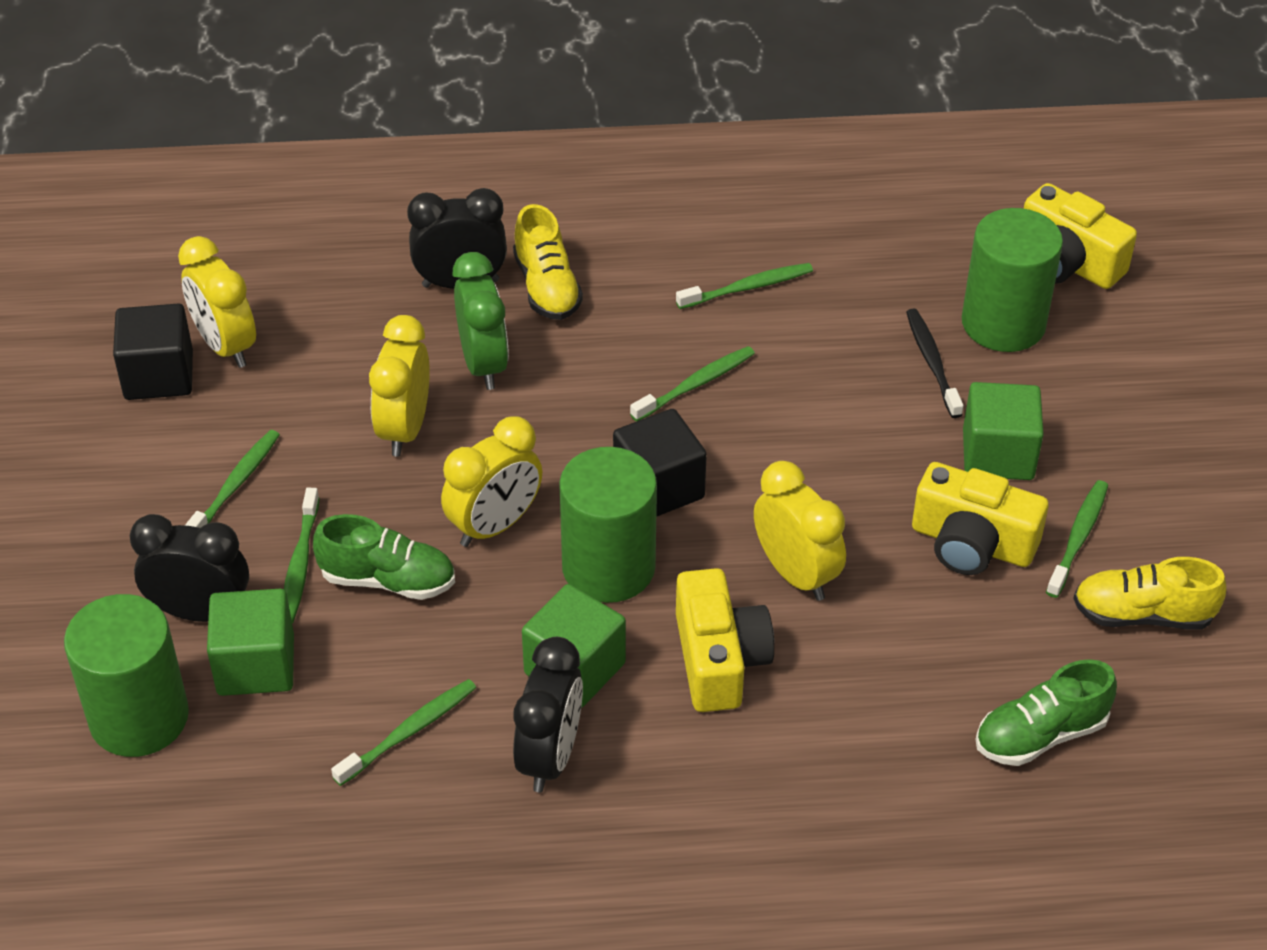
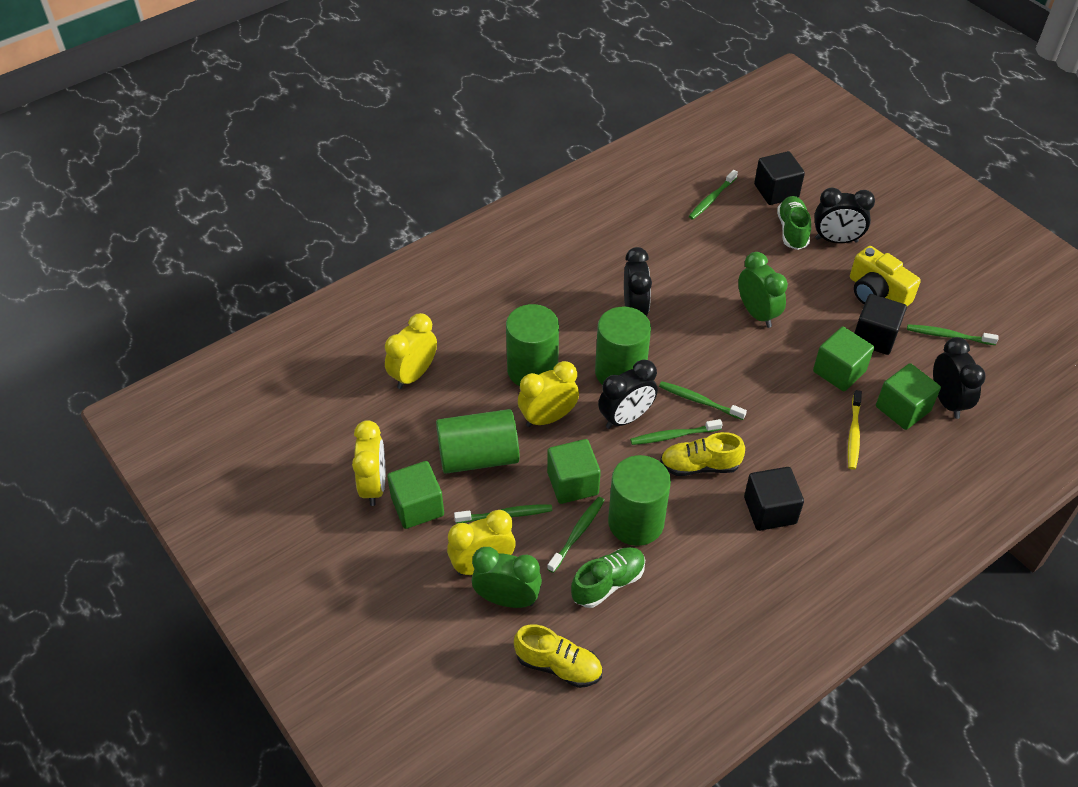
black clock: 3 -> 4
black cube: 2 -> 3
black toothbrush: 1 -> 0
green clock: 1 -> 2
green cube: 3 -> 4
green cylinder: 3 -> 4
yellow camera: 3 -> 1
yellow toothbrush: 0 -> 1

